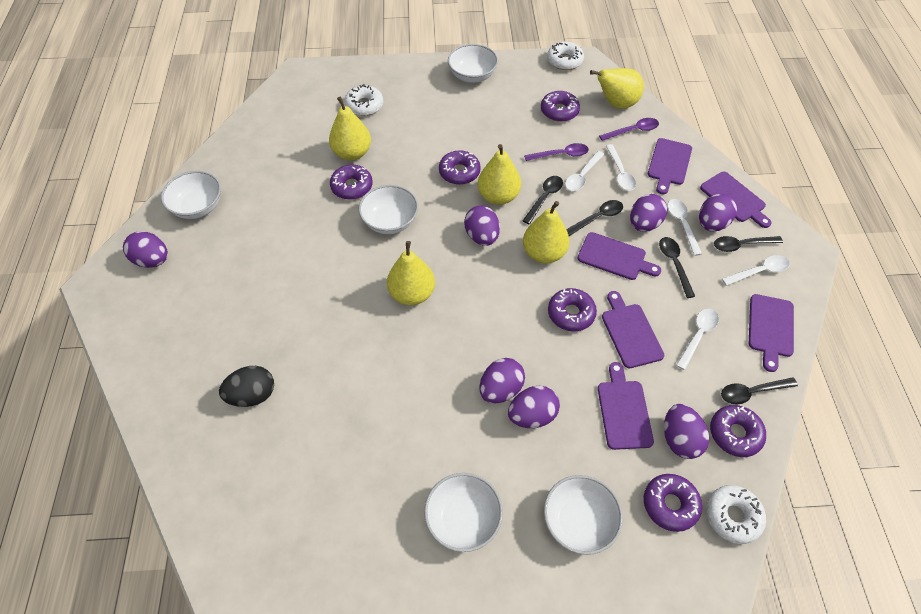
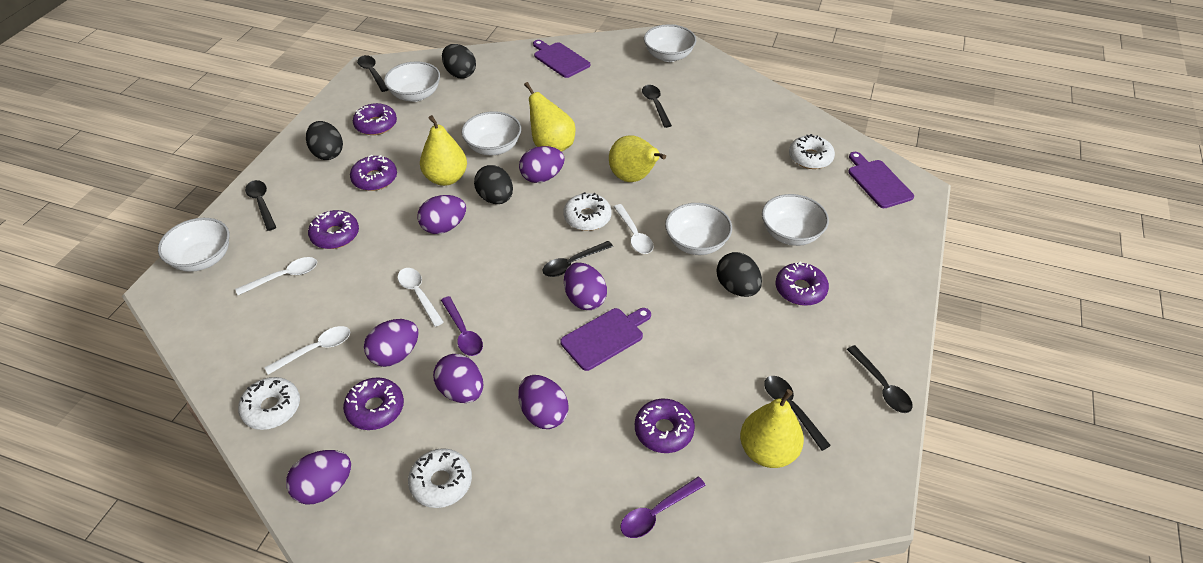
black egg: 1 -> 4
black spoon: 5 -> 6
purple cutting board: 6 -> 3
white bowl: 5 -> 6
white donut: 3 -> 4
white spoon: 5 -> 4
yellow pear: 5 -> 4

